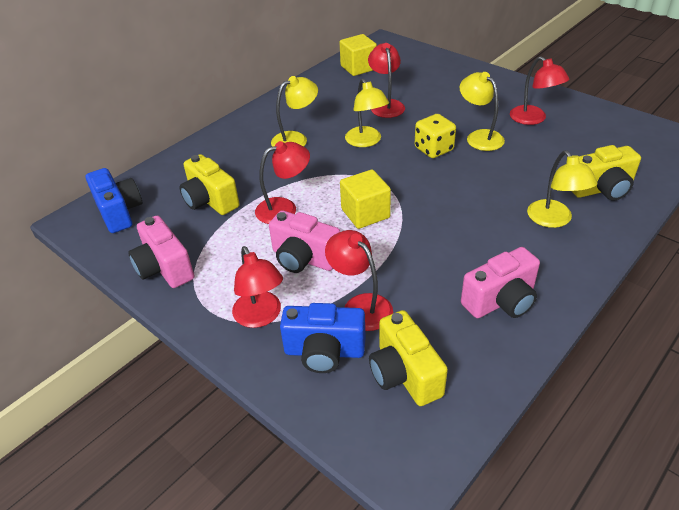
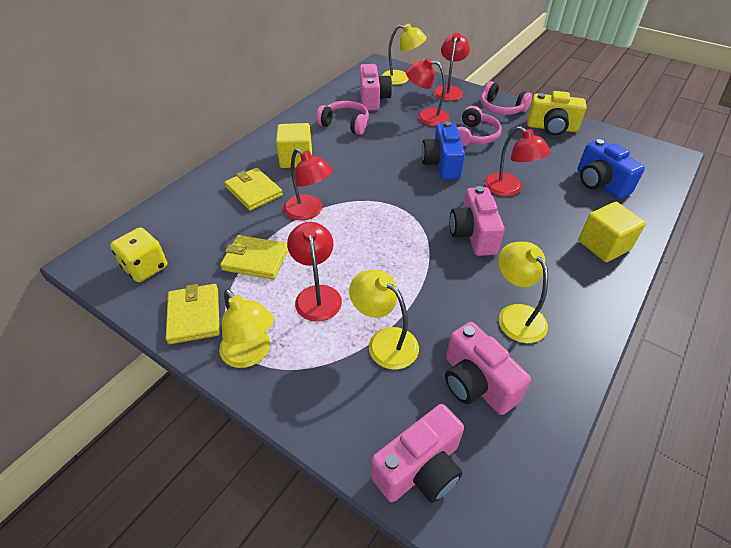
pink camera: 3 -> 4
pink headphones: 0 -> 3
yellow camera: 3 -> 1
yellow wallet: 0 -> 3

